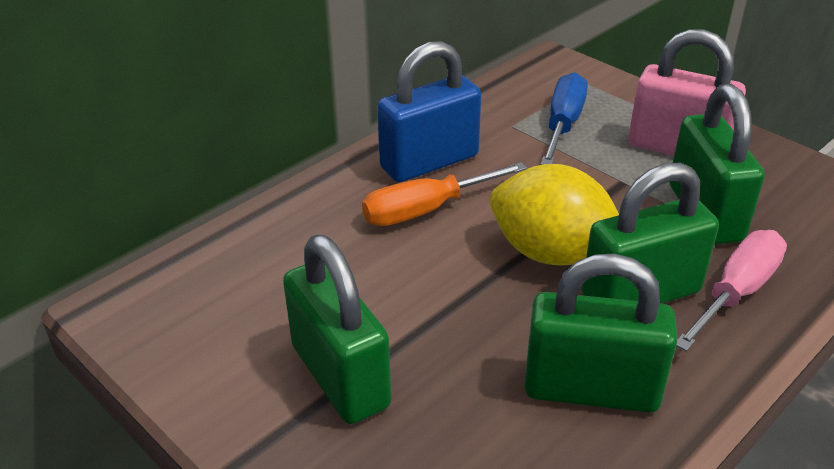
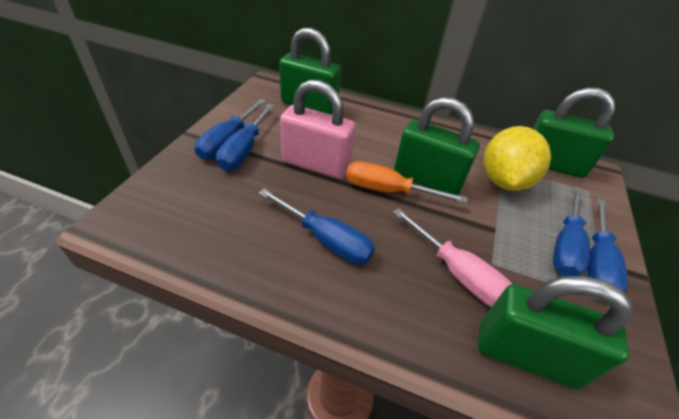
blue padlock: 1 -> 0
blue screwdriver: 1 -> 5

